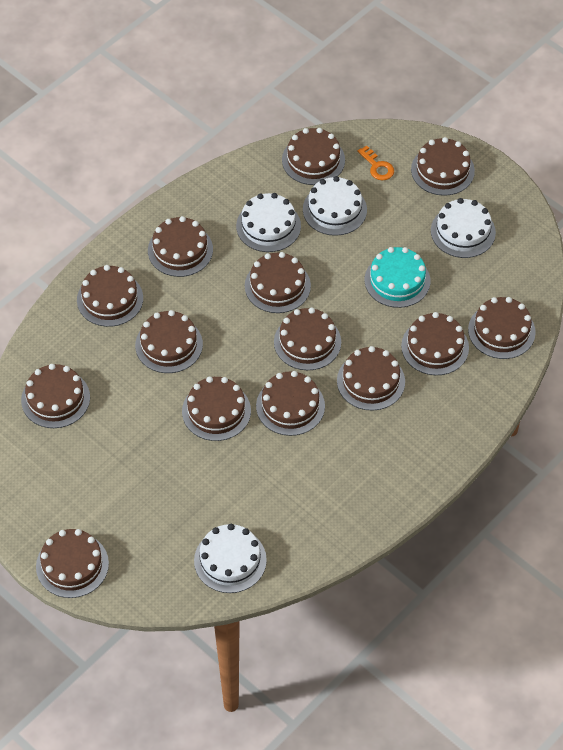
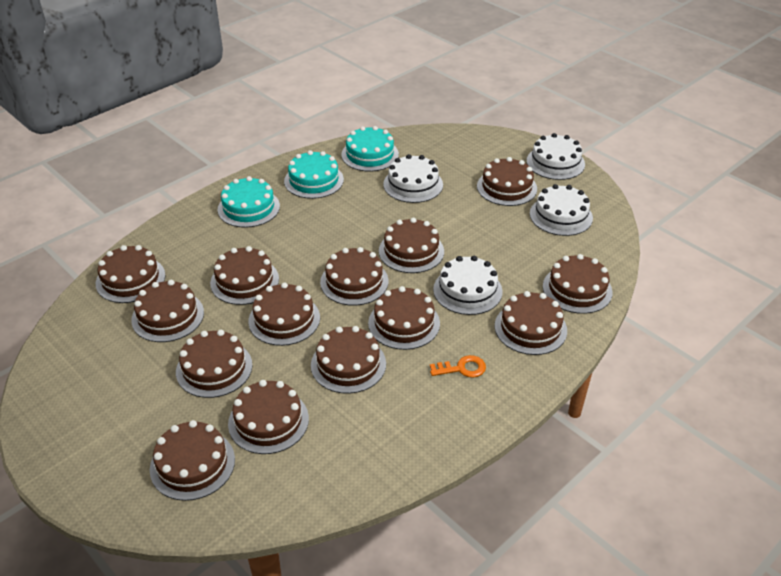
turquoise cake: 1 -> 3

